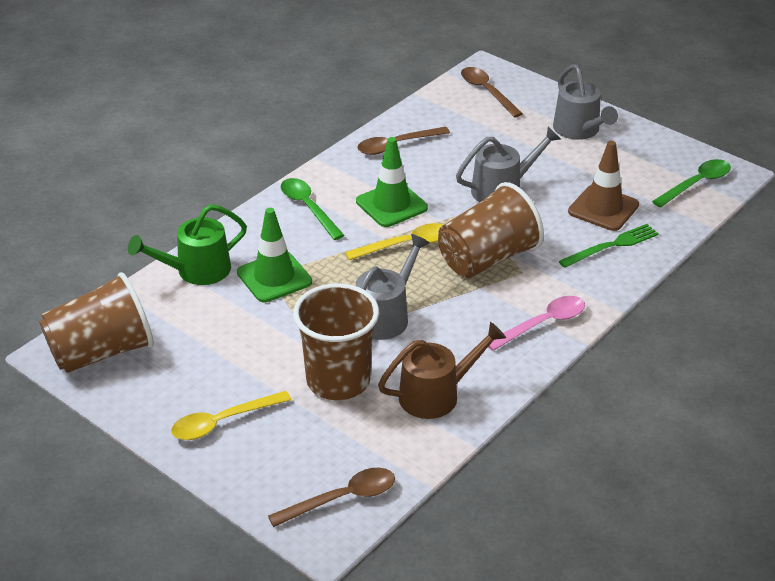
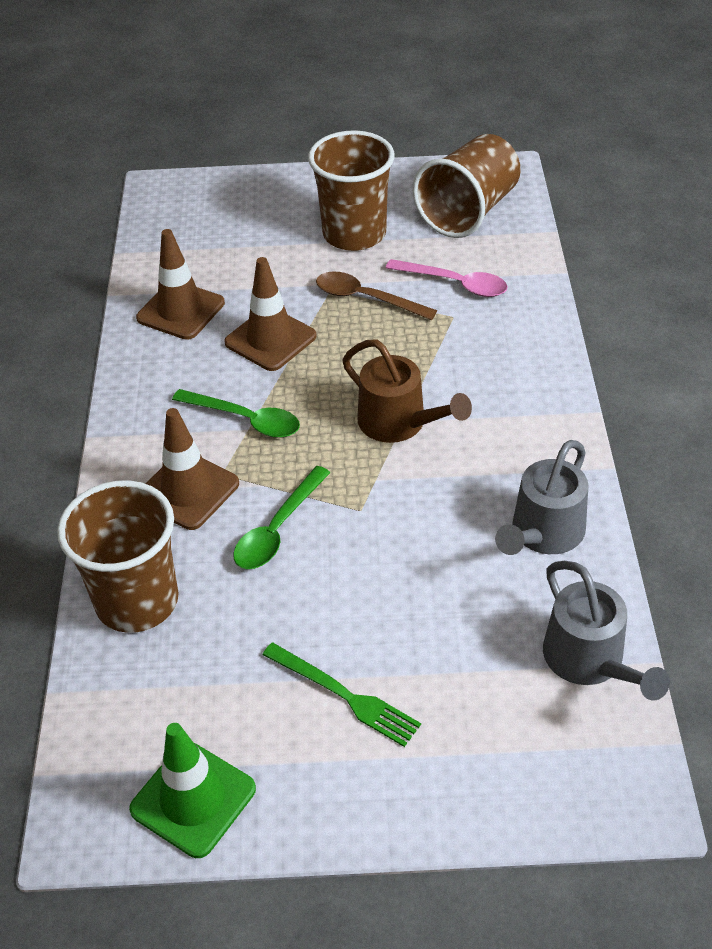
brown spoon: 3 -> 1
brown traffic cone: 1 -> 3
green traffic cone: 2 -> 1
green watering can: 1 -> 0
grey watering can: 3 -> 2
yellow spoon: 2 -> 0

